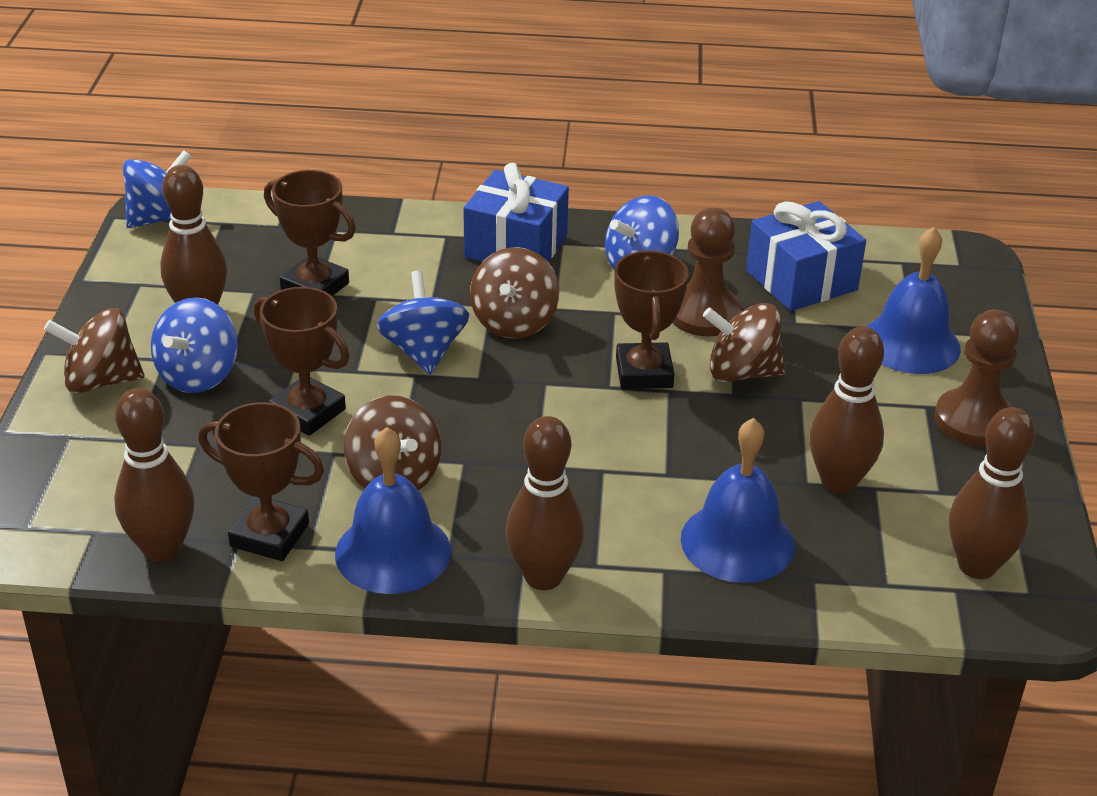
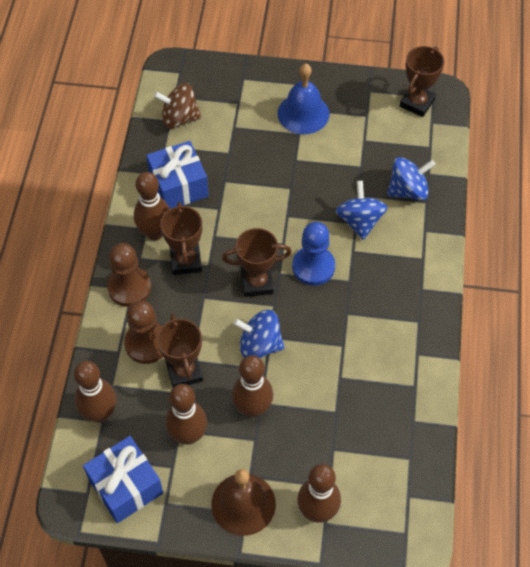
blue bell: 3 -> 1
blue pawn: 0 -> 1
blue spinning top: 4 -> 3
brown bell: 0 -> 1
brown spinning top: 4 -> 1

